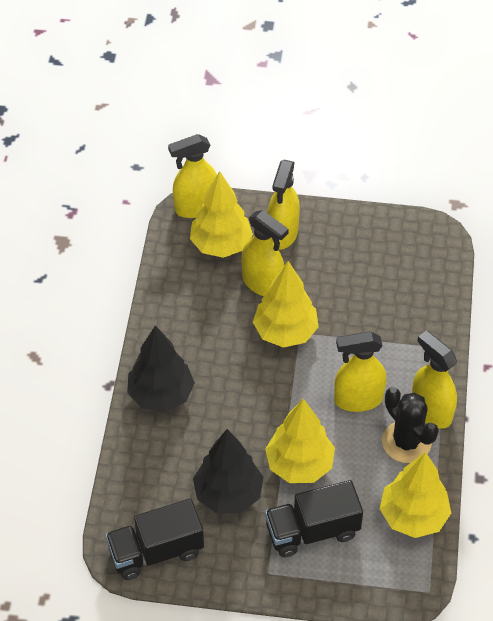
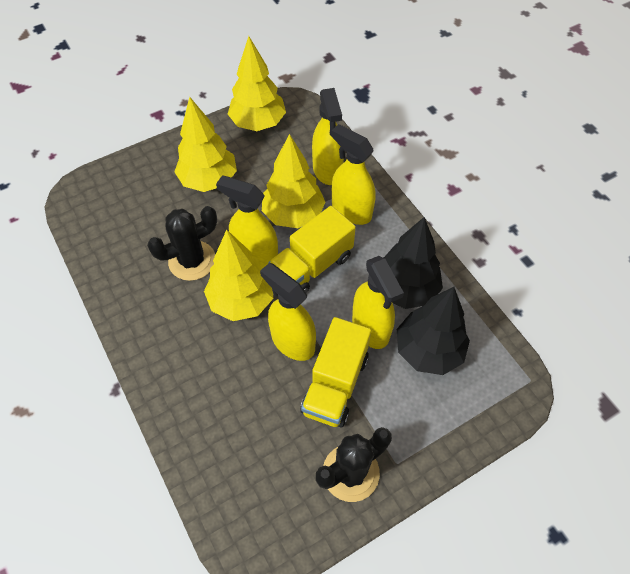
black cactus: 1 -> 2
black truck: 2 -> 0
yellow truck: 0 -> 2

